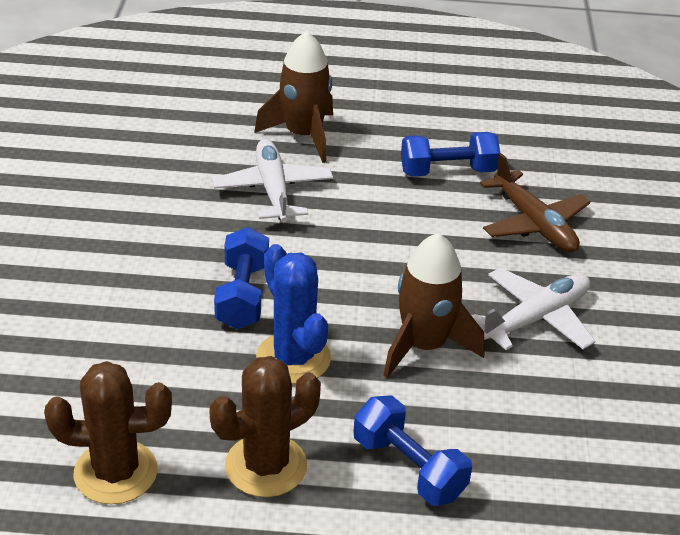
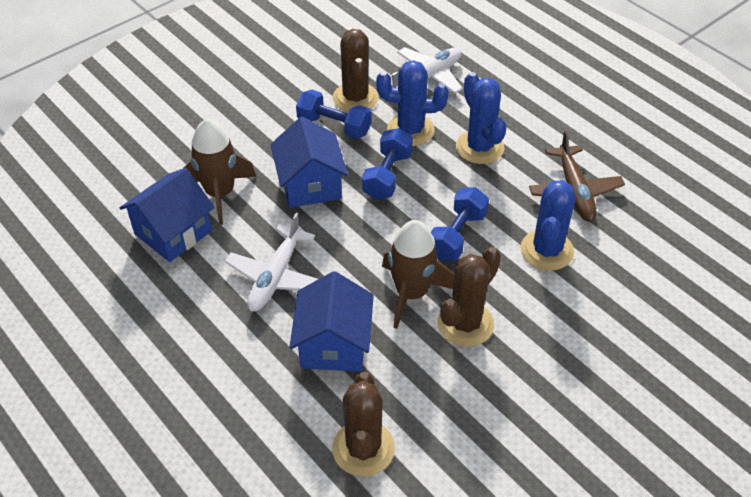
blue cactus: 1 -> 3
blue house: 0 -> 3
brown cactus: 2 -> 3

